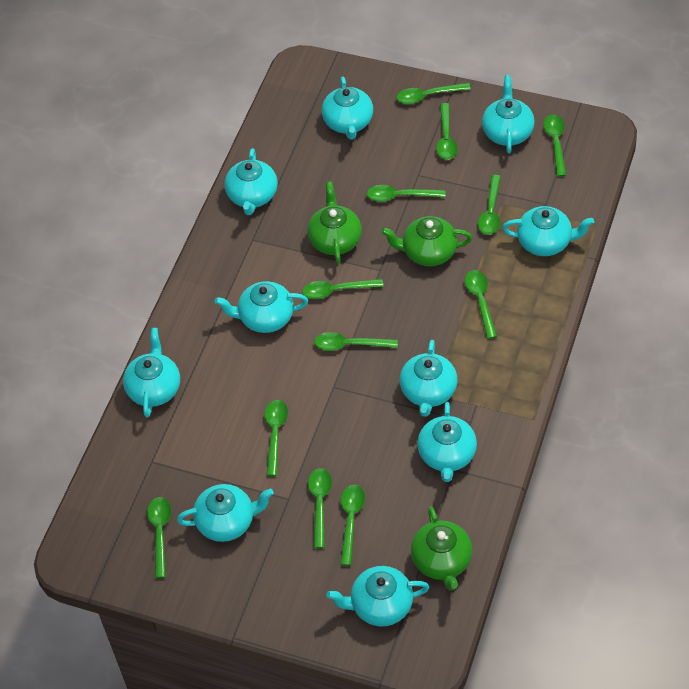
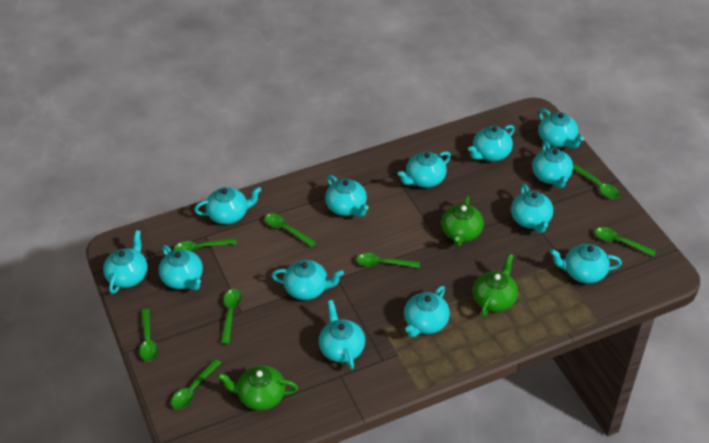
green spoon: 12 -> 8
turquoise teapot: 10 -> 13

